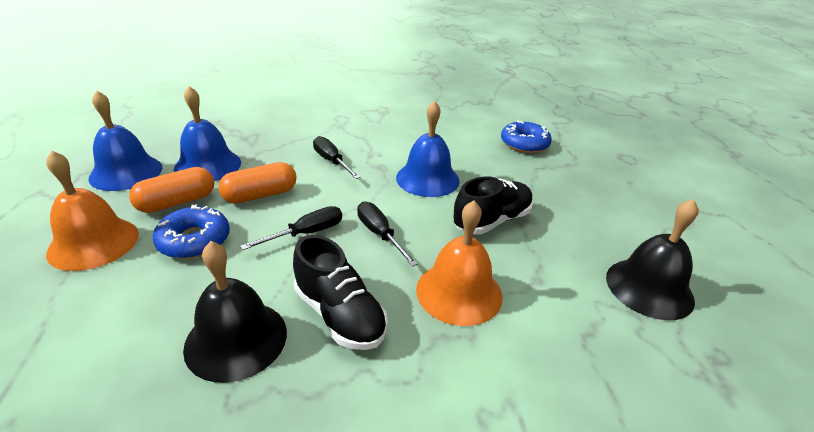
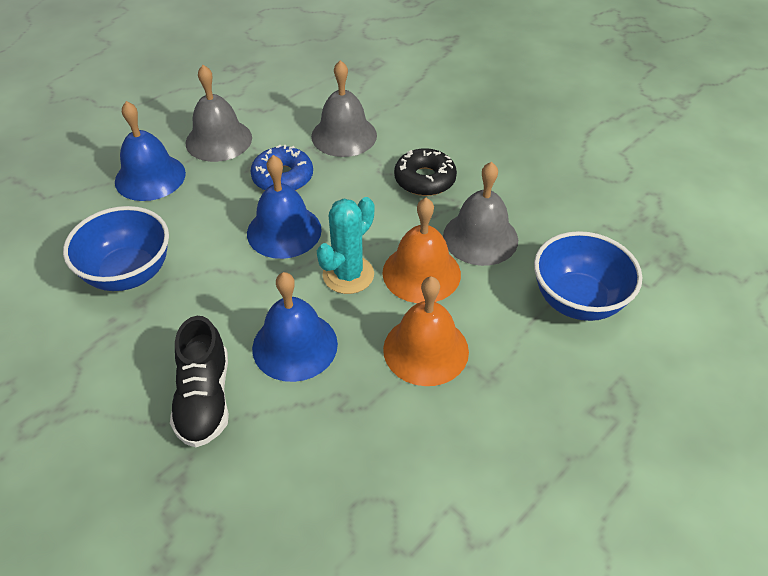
black bell: 2 -> 0
black donut: 0 -> 1
black screwdriver: 3 -> 0
black shoe: 2 -> 1
blue bowl: 0 -> 2
blue donut: 2 -> 1
grey bell: 0 -> 3
orange capsule: 2 -> 0
turquoise cactus: 0 -> 1

